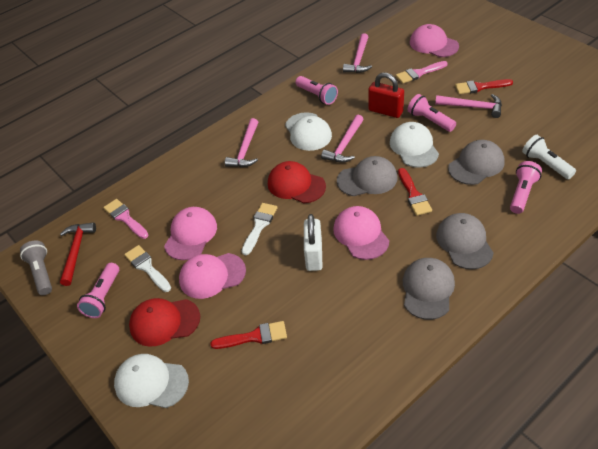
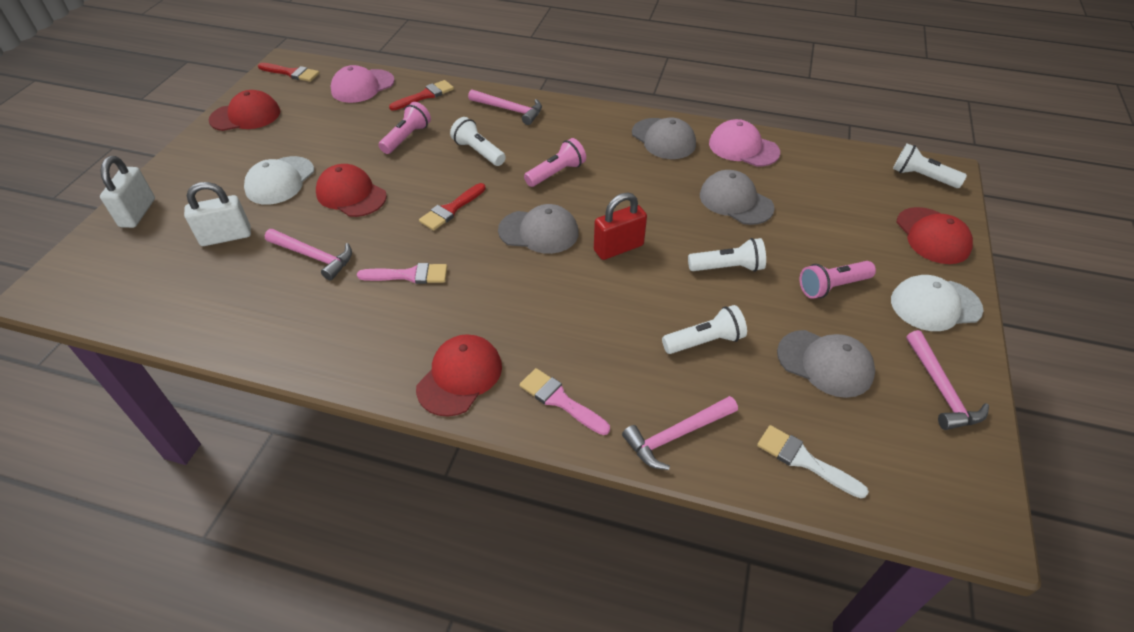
grey flashlight: 1 -> 0
pink cap: 4 -> 2
pink flashlight: 4 -> 3
red cap: 2 -> 4
red hammer: 1 -> 0
white brush: 2 -> 1
white cap: 3 -> 2
white flashlight: 1 -> 4
white padlock: 1 -> 2

